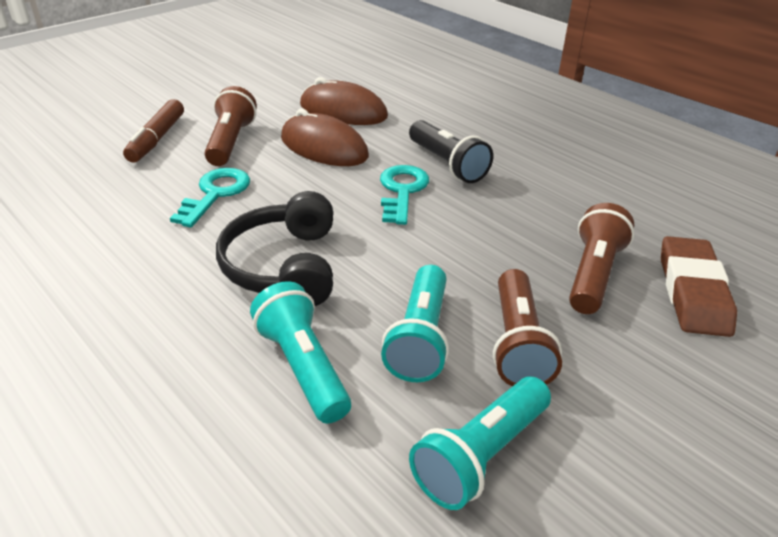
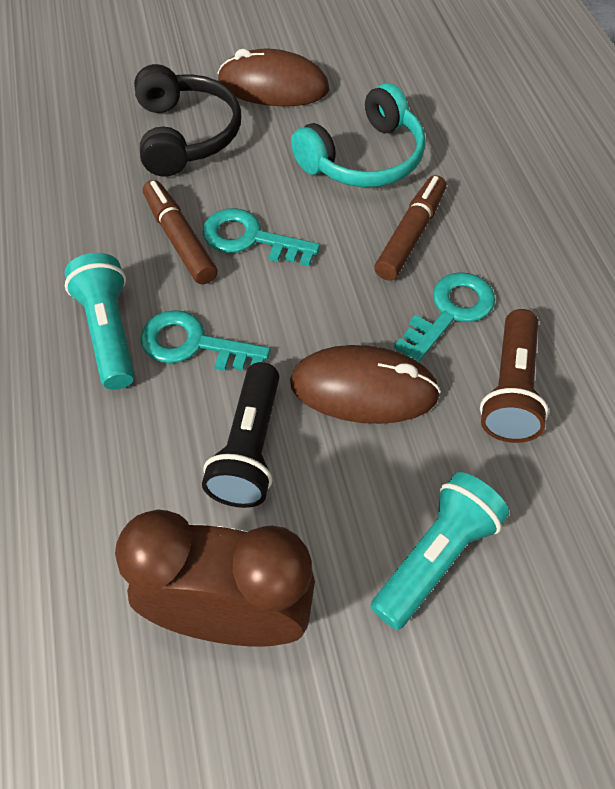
brown clock: 0 -> 1
brown eraser: 1 -> 0
brown flashlight: 3 -> 1
brown marker: 1 -> 2
turquoise flashlight: 3 -> 2
turquoise headphones: 0 -> 1
turquoise key: 2 -> 3

